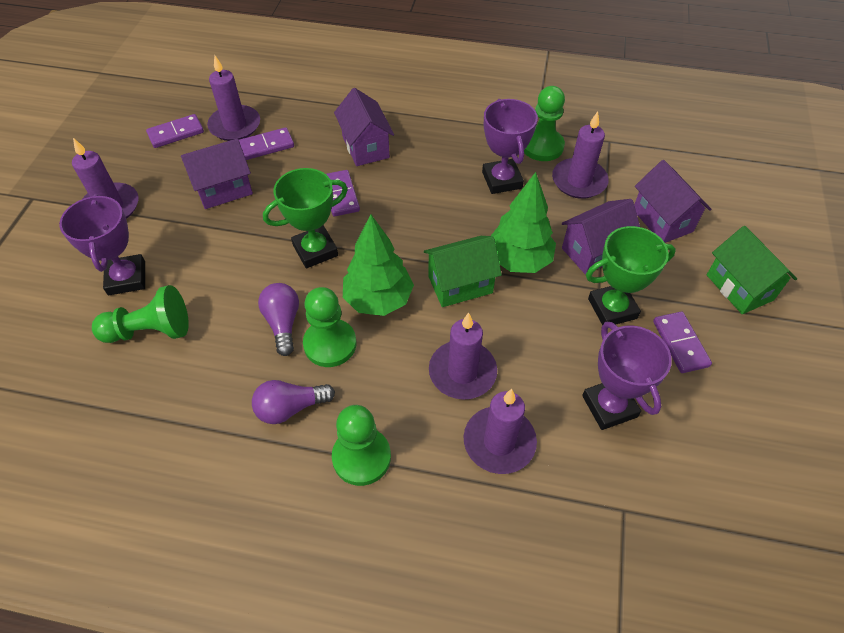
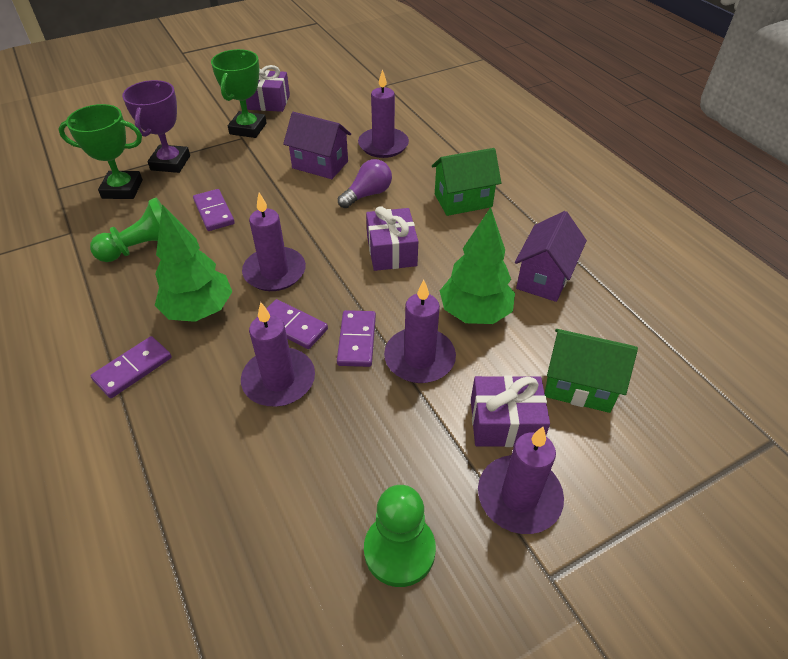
green pawn: 4 -> 2
purple gift: 0 -> 3
purple house: 4 -> 2
purple light bulb: 2 -> 1
purple trophy: 3 -> 1

